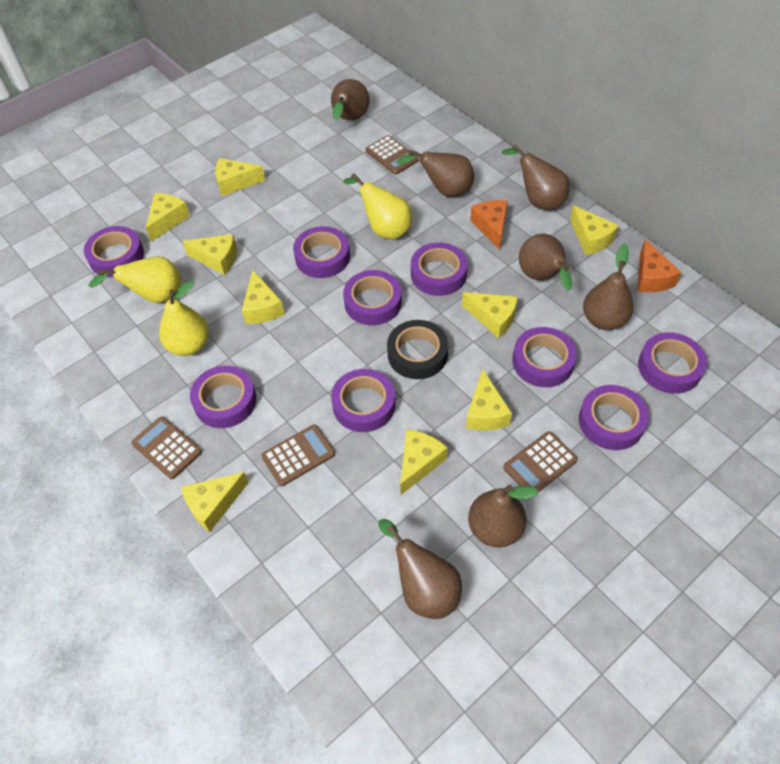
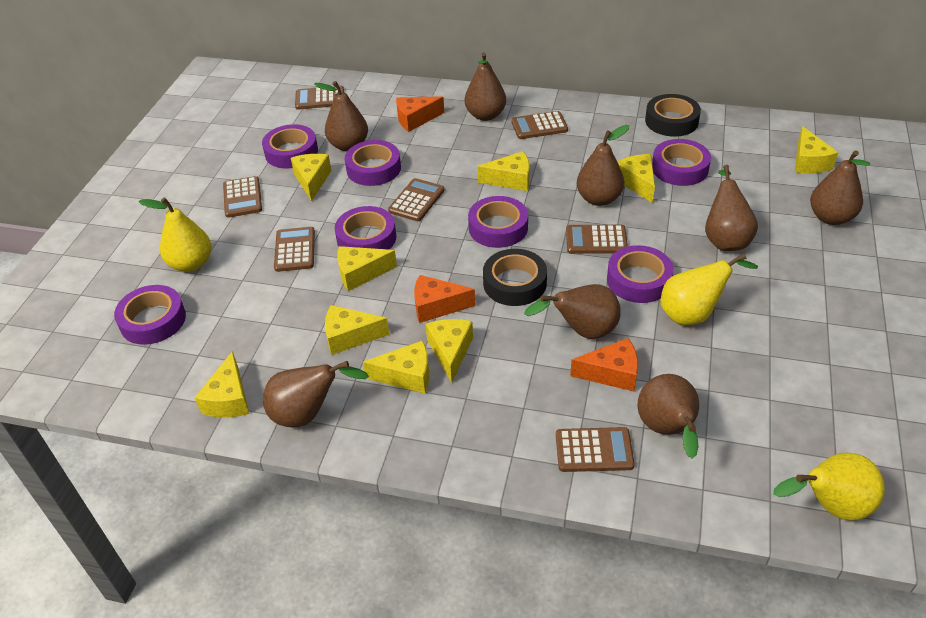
black tape: 1 -> 2
brown calculator: 4 -> 7
brown pear: 7 -> 8
orange cheese: 2 -> 3
purple tape: 9 -> 7

